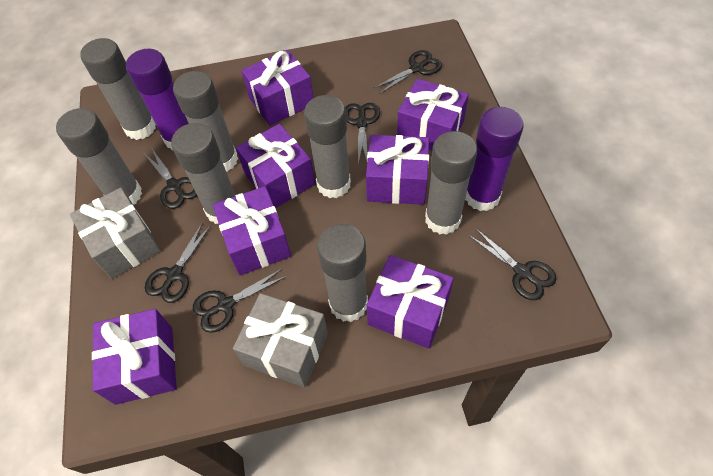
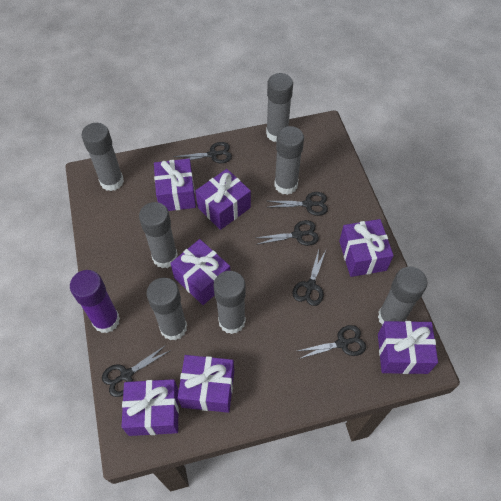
grey gift: 2 -> 0
purple glue stick: 2 -> 1

